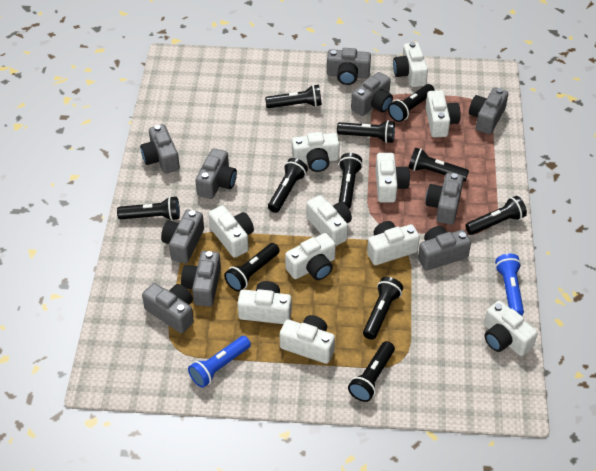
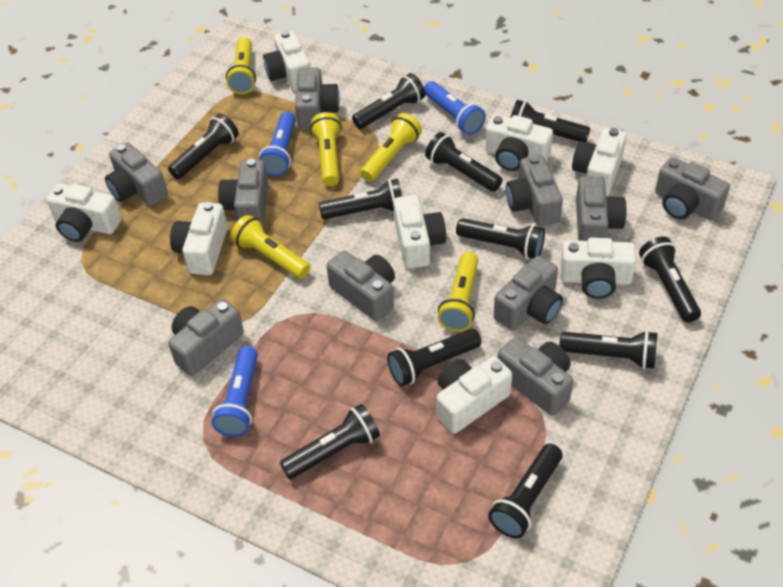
blue flashlight: 2 -> 3
white camera: 11 -> 8
yellow flashlight: 0 -> 5

